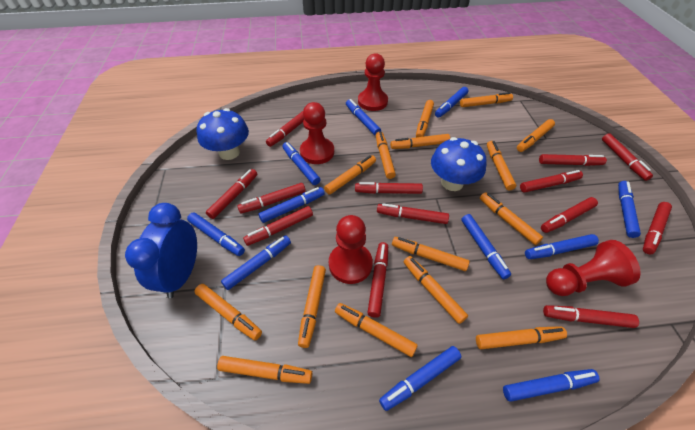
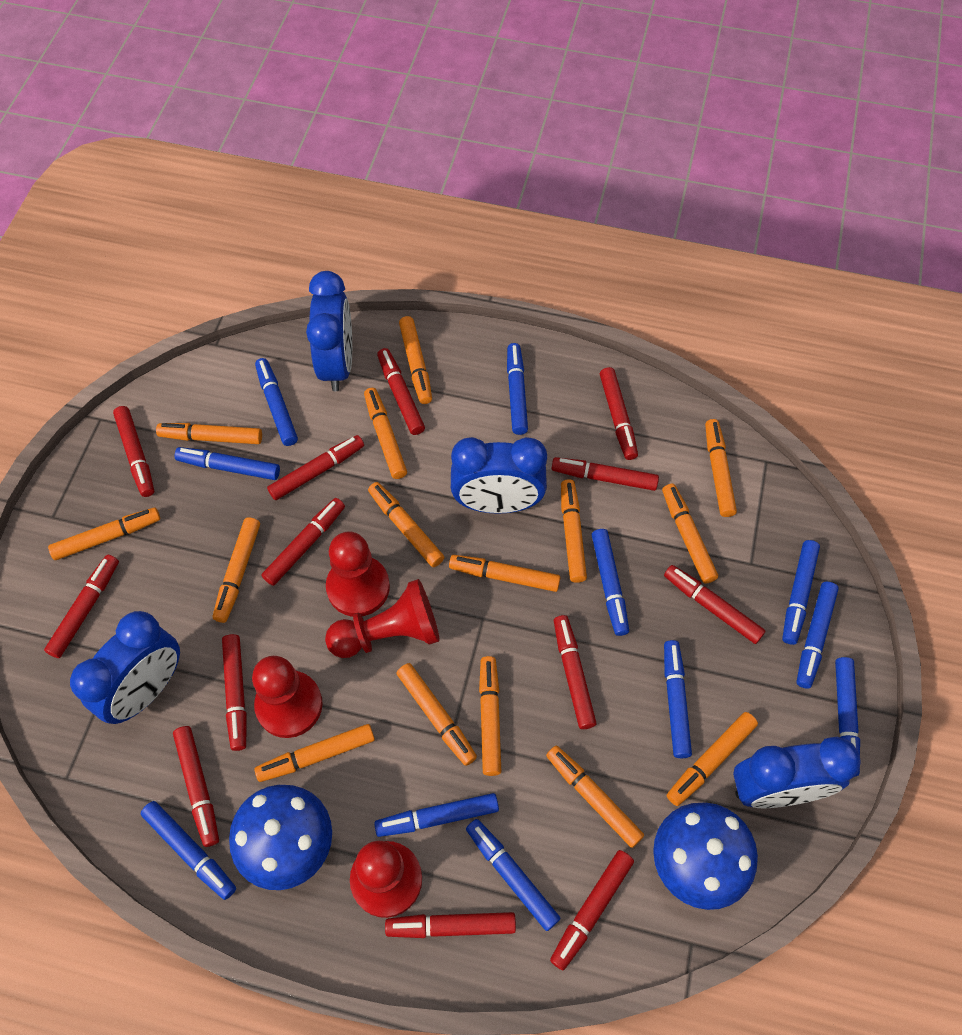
blue clock: 1 -> 4

